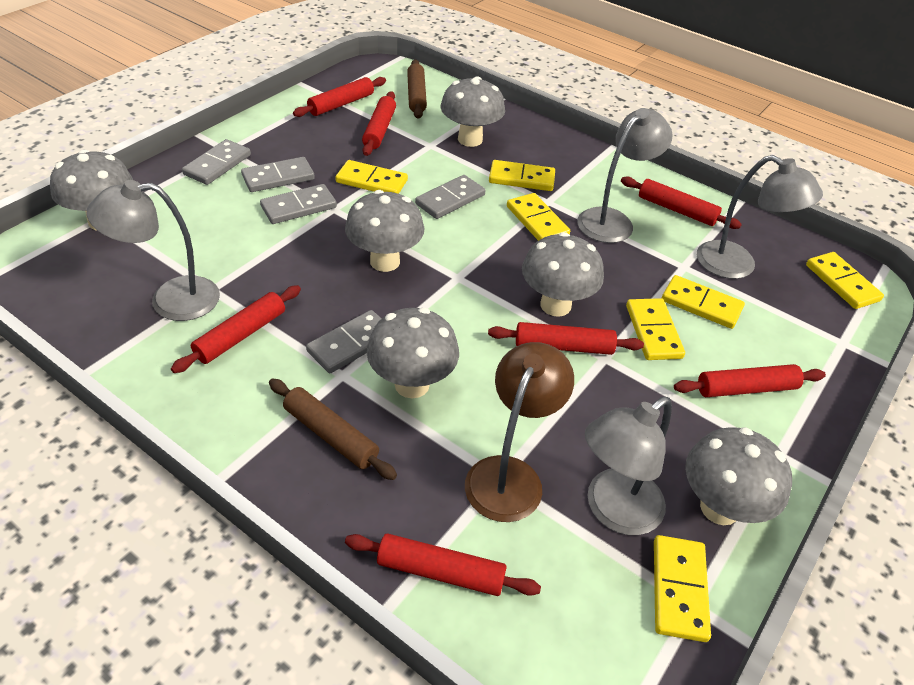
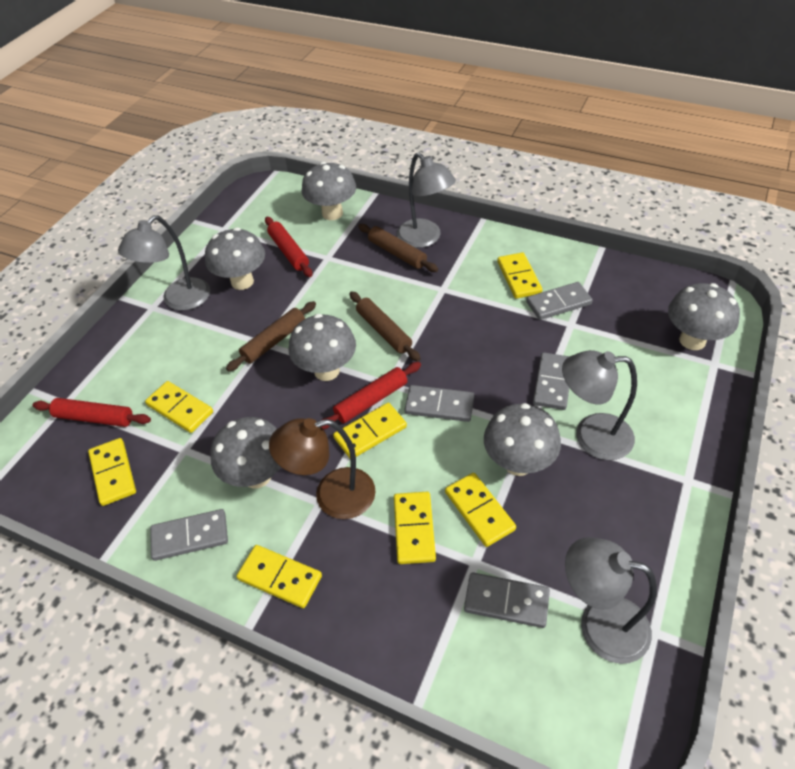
brown rolling pin: 2 -> 3
red rolling pin: 7 -> 3

